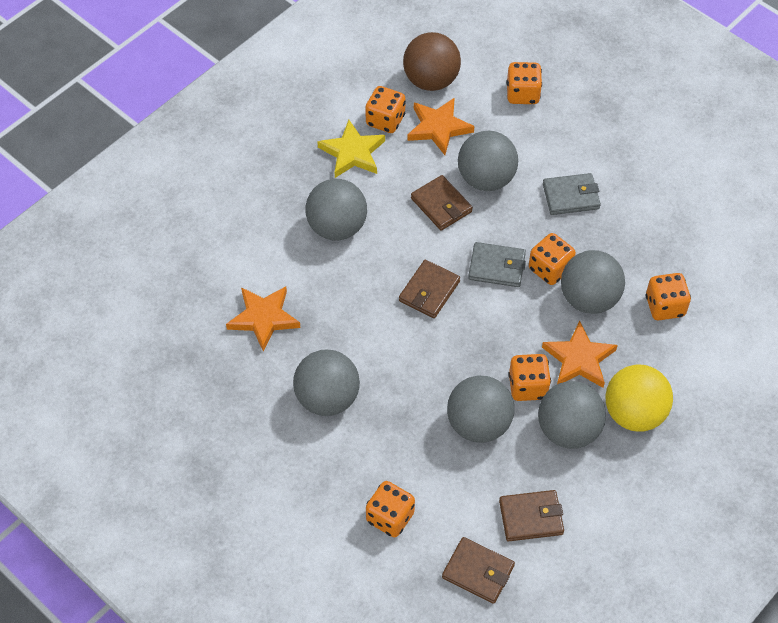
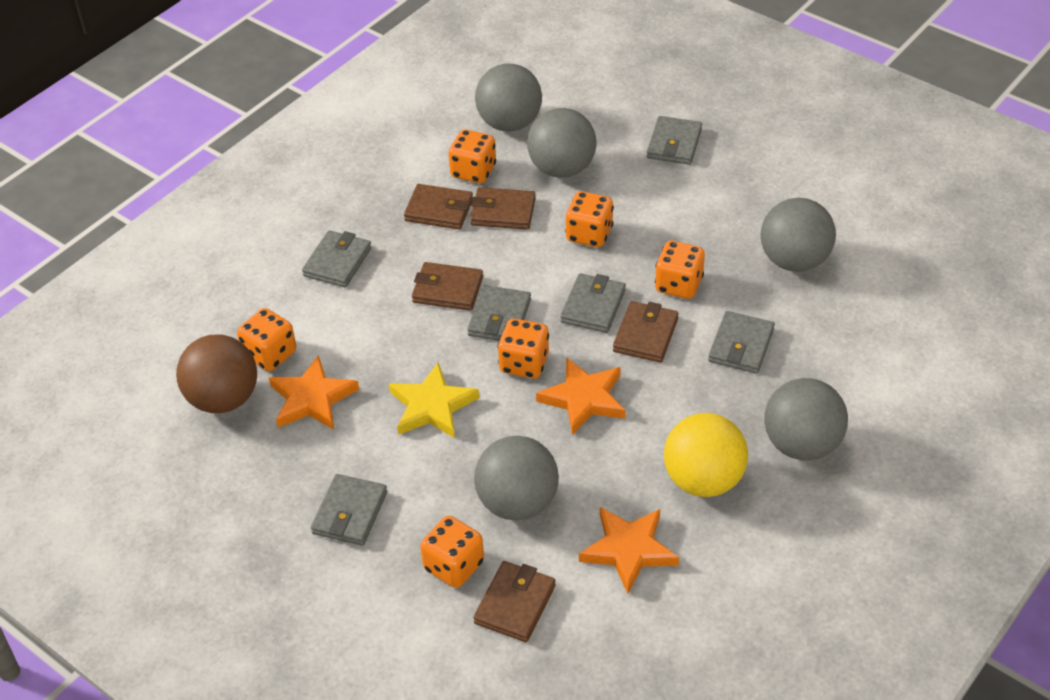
brown wallet: 4 -> 5
grey ball: 6 -> 5
grey wallet: 2 -> 6

